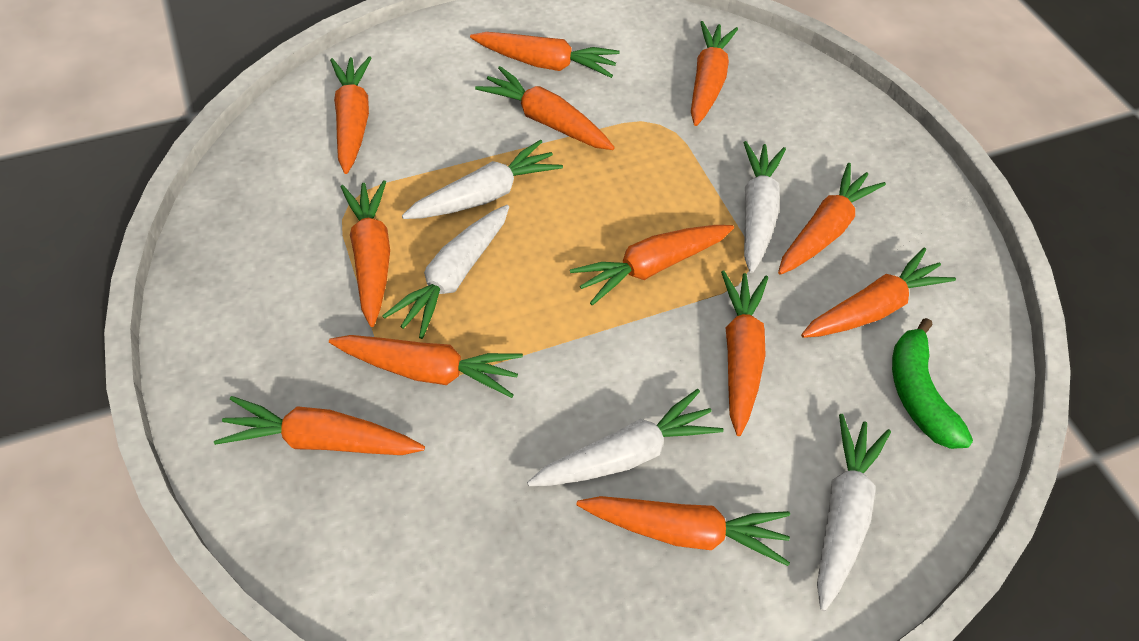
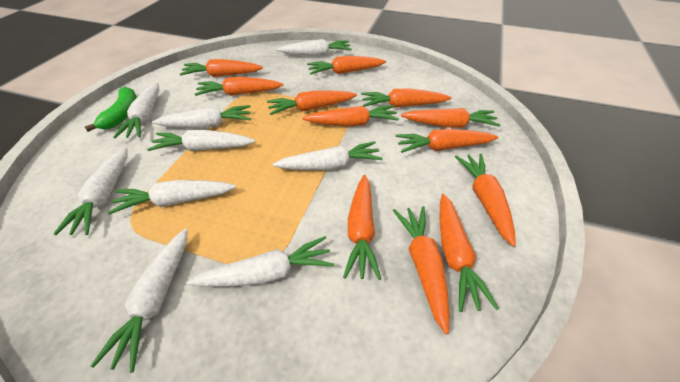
white carrot: 5 -> 9

